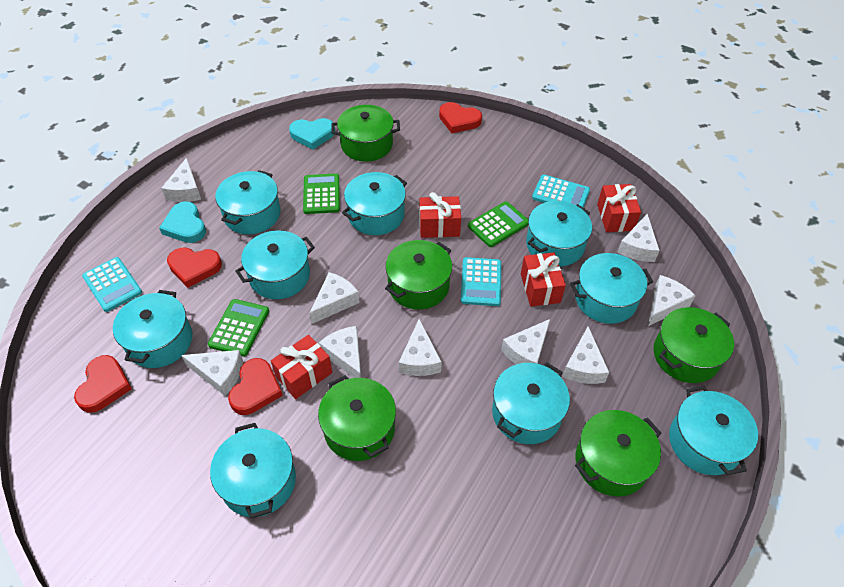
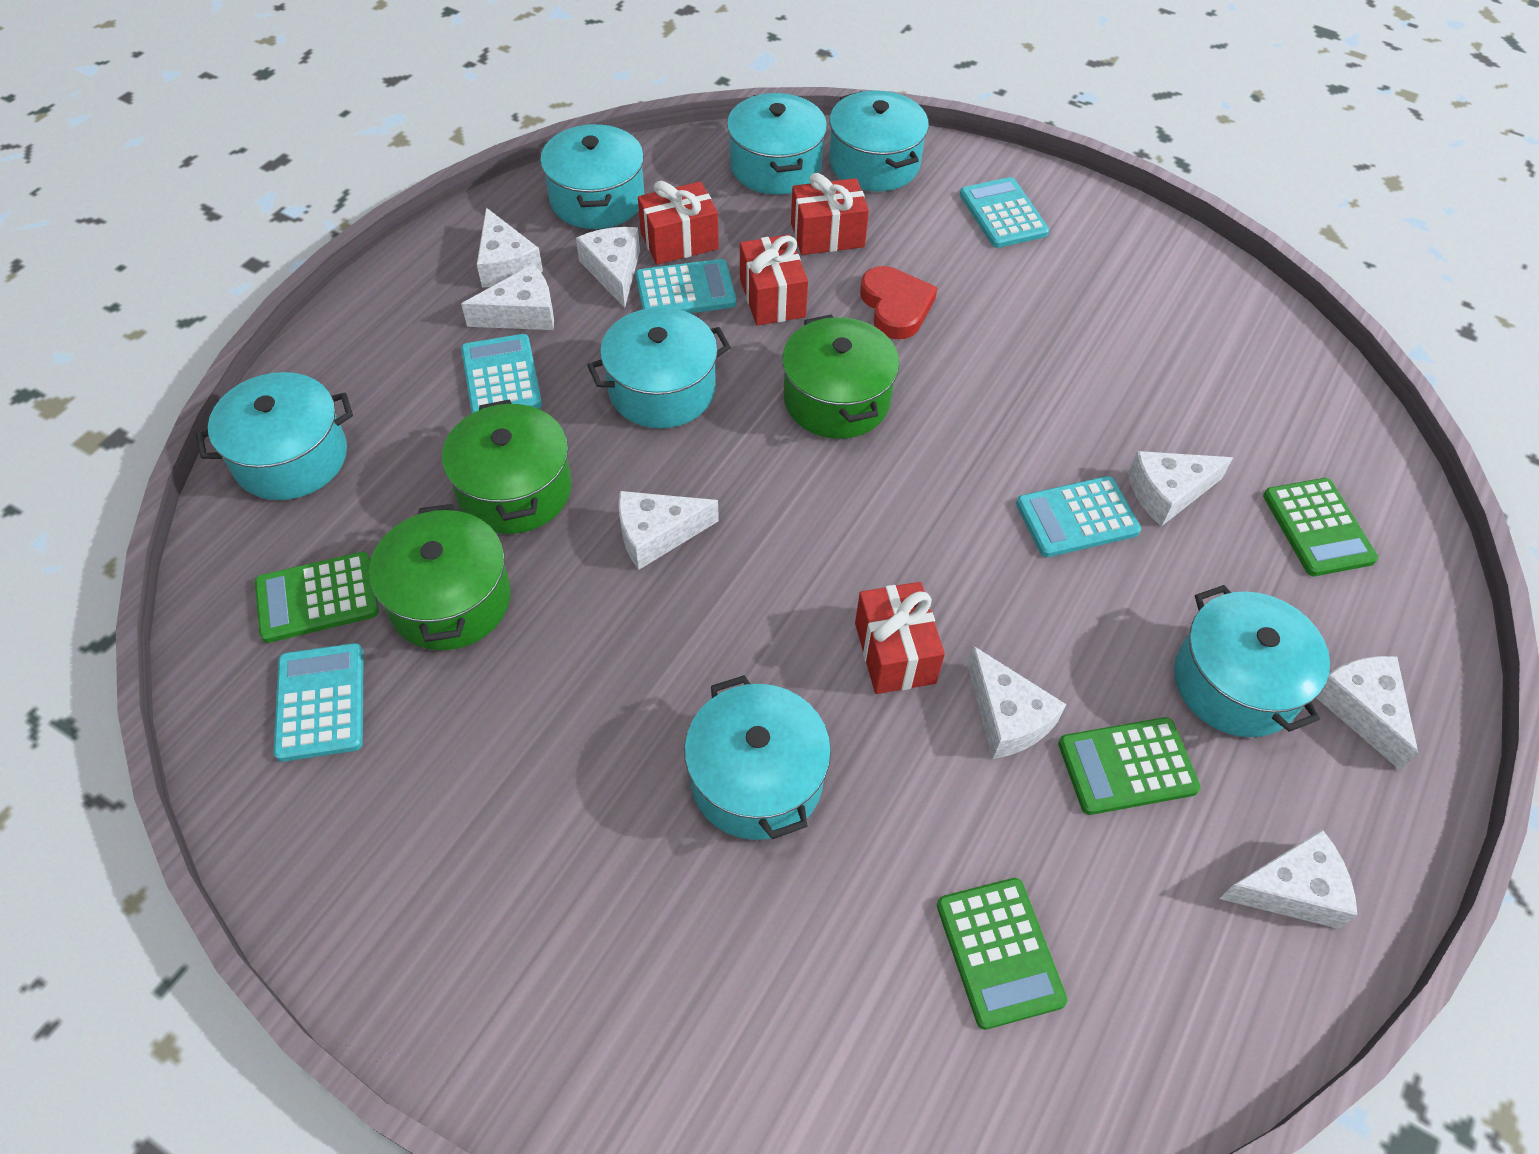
green calculator: 3 -> 4
green pot: 5 -> 3
red heart: 4 -> 1
turquoise calculator: 3 -> 5
turquoise heart: 2 -> 0
turquoise pot: 9 -> 7
white cheese: 9 -> 8

